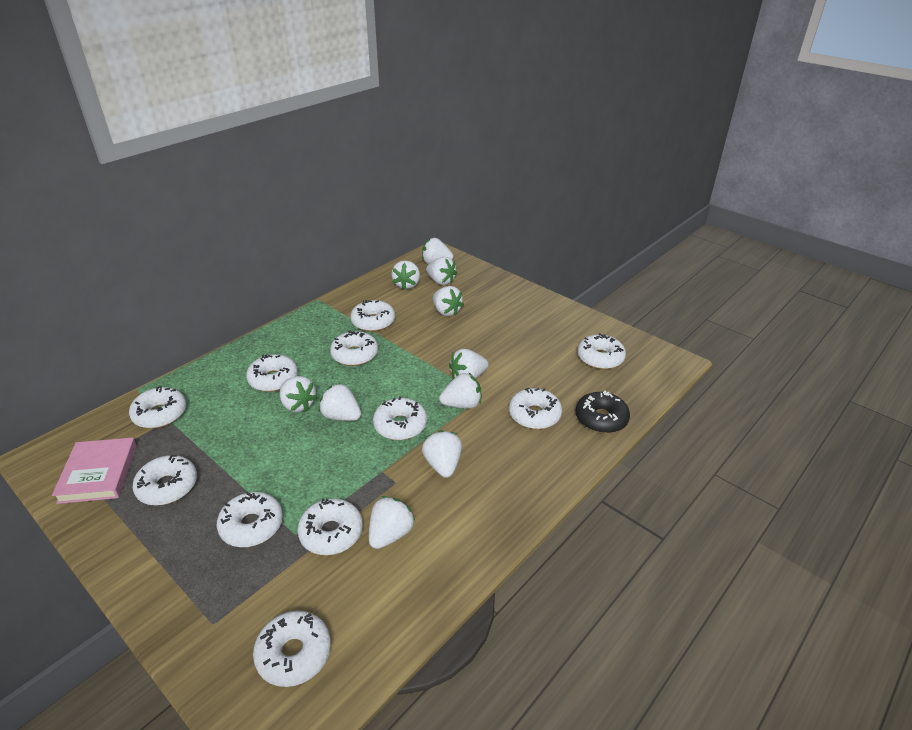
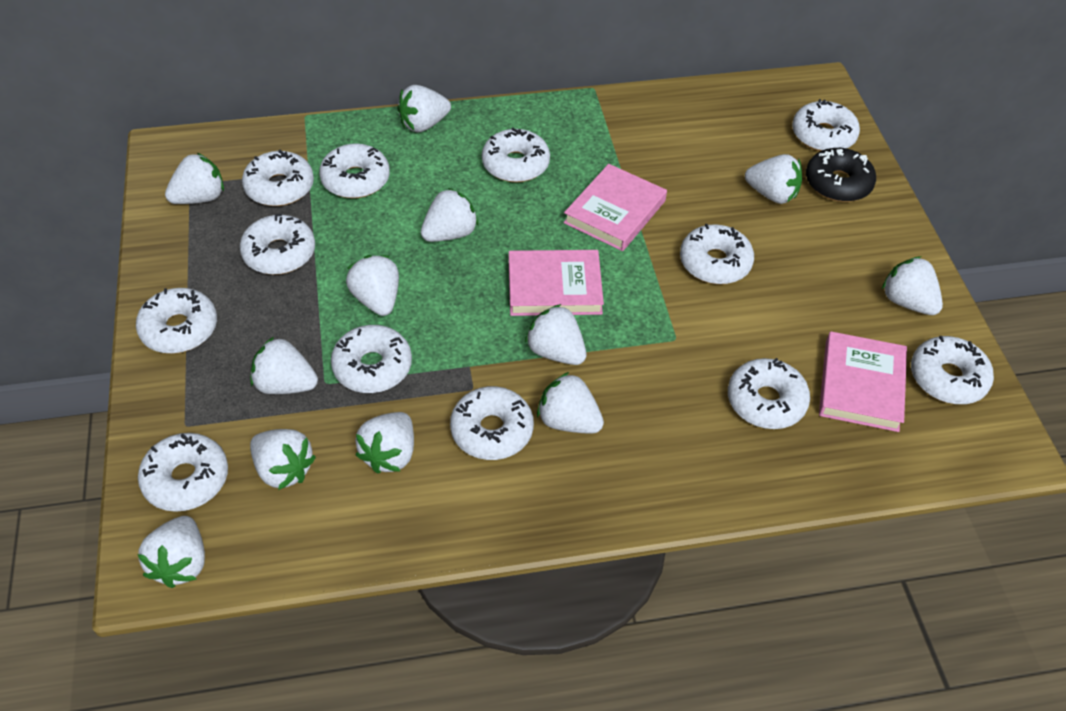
pink book: 1 -> 3
white donut: 11 -> 12
white strawberry: 10 -> 12

